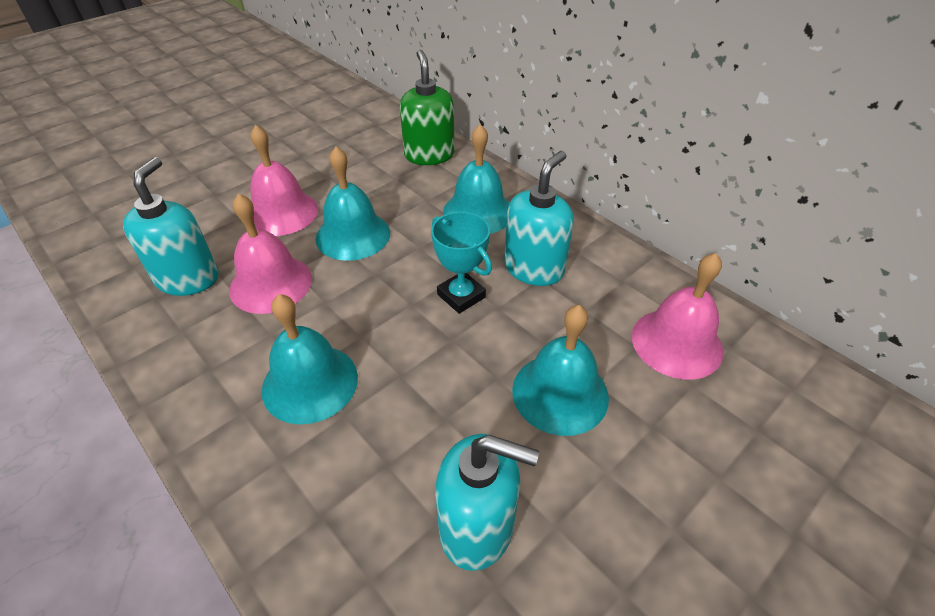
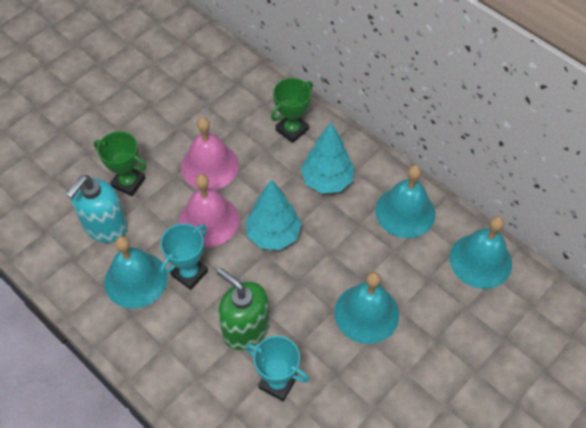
green trophy: 0 -> 2
pink bell: 3 -> 2
turquoise soap dispenser: 3 -> 1
turquoise tree: 0 -> 2
turquoise trophy: 1 -> 2

